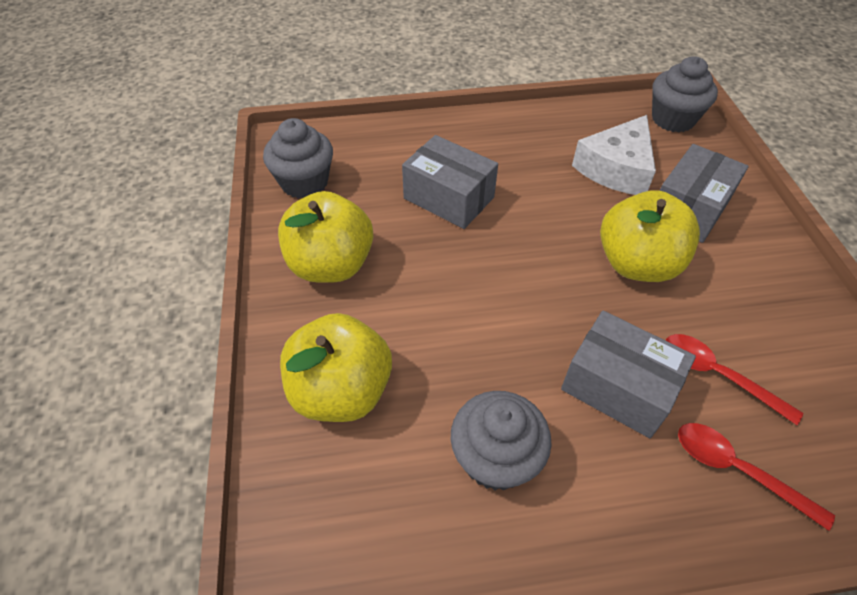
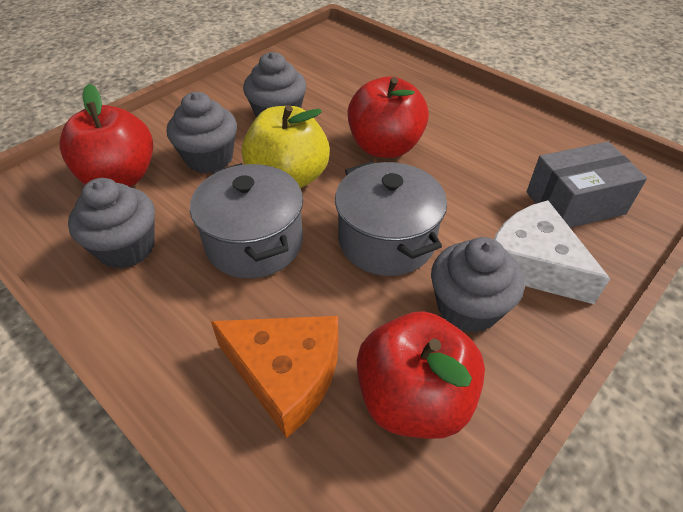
grey box: 3 -> 1
grey cupcake: 3 -> 4
grey pot: 0 -> 2
orange cheese: 0 -> 1
red apple: 0 -> 3
red spoon: 2 -> 0
yellow apple: 3 -> 1

